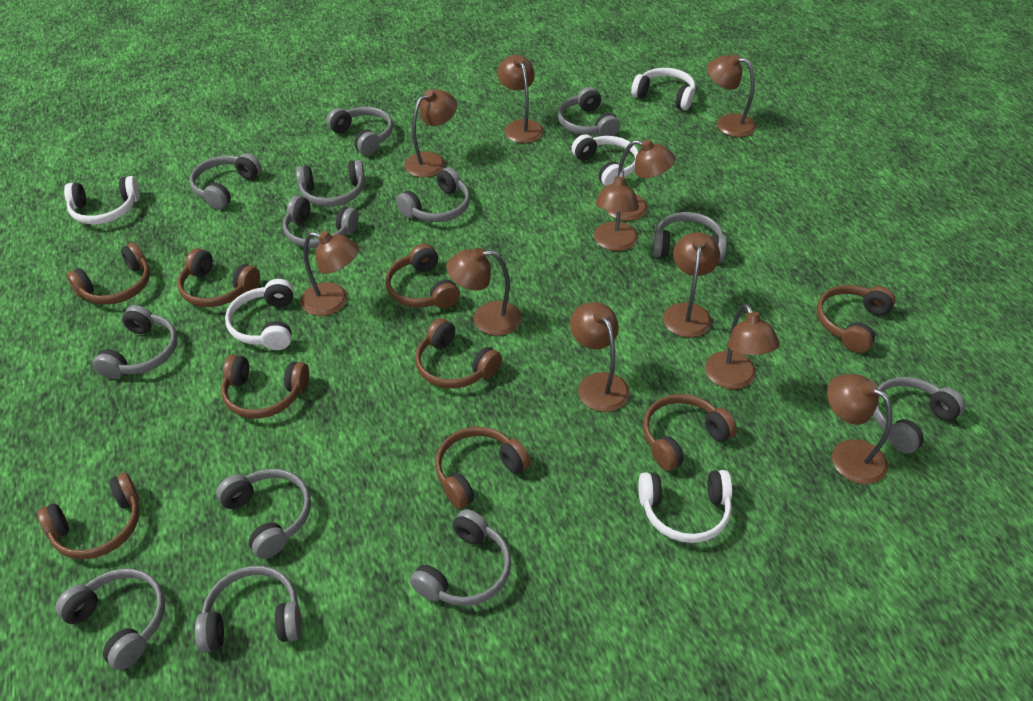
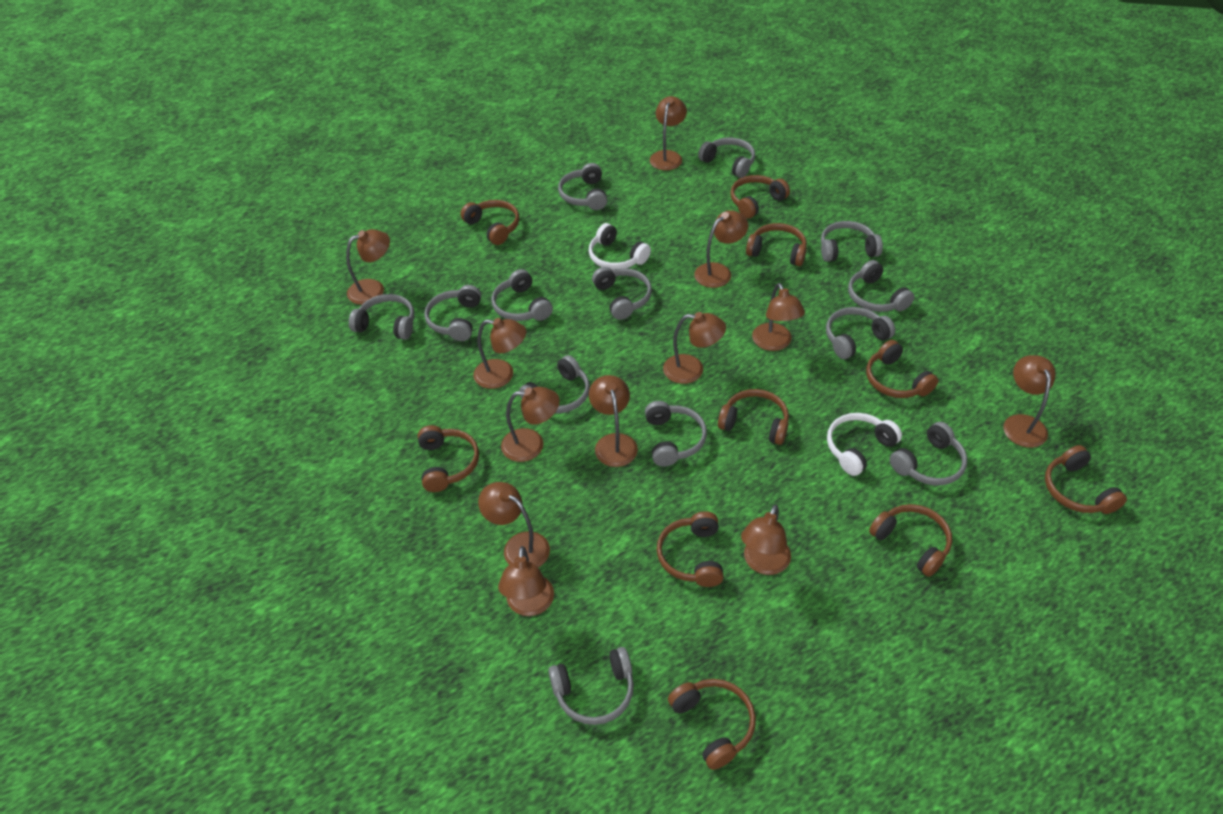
brown headphones: 9 -> 10
brown lamp: 11 -> 12
white headphones: 5 -> 2

